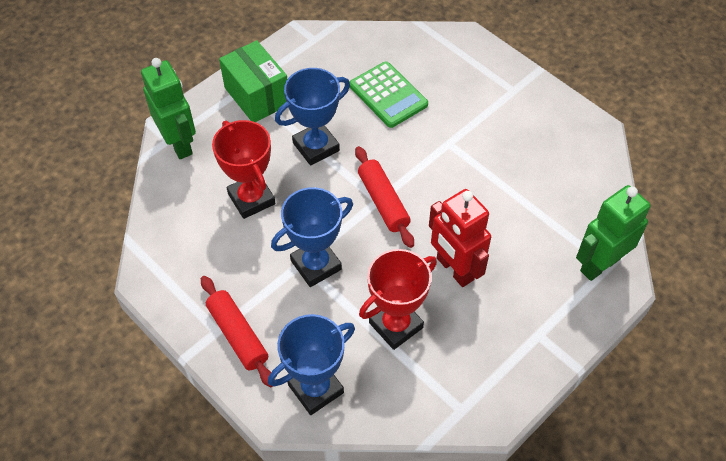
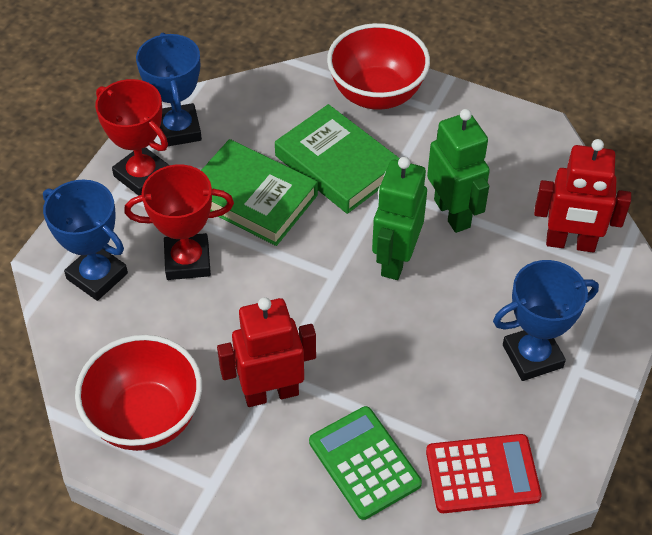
green book: 0 -> 2
green box: 1 -> 0
red bowl: 0 -> 2
red calculator: 0 -> 1
red robot: 1 -> 2
red rolling pin: 2 -> 0

